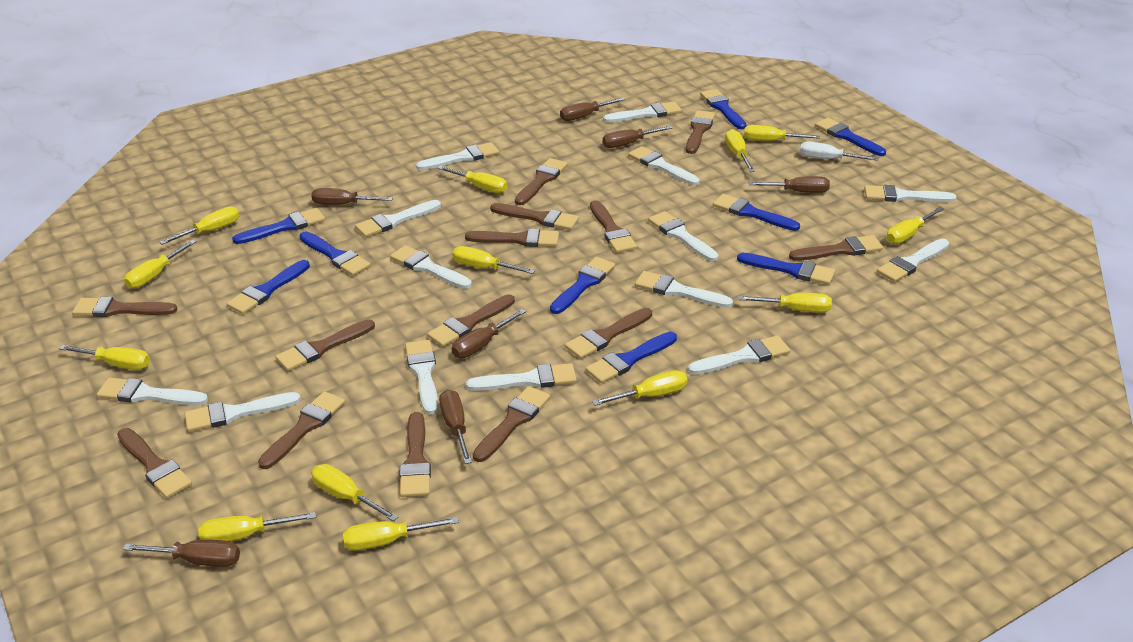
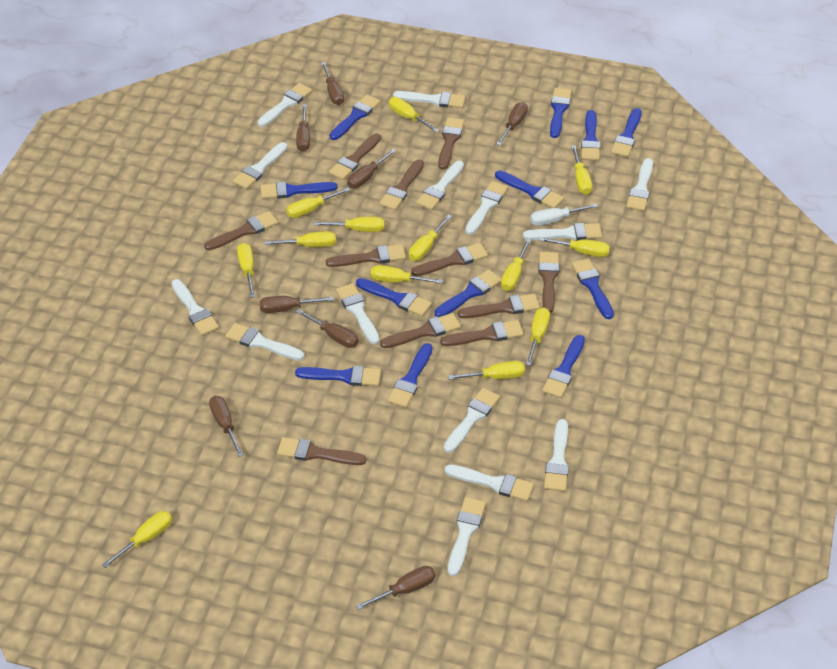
blue brush: 9 -> 12
brown brush: 14 -> 11
brown screwdriver: 7 -> 8

